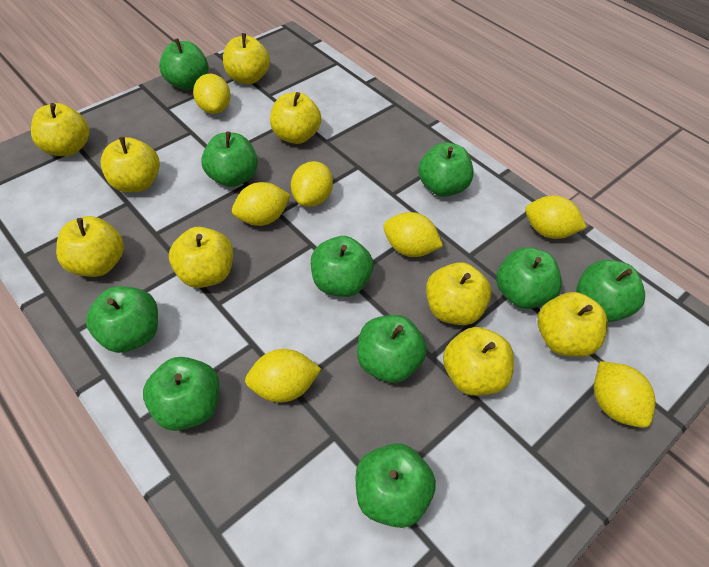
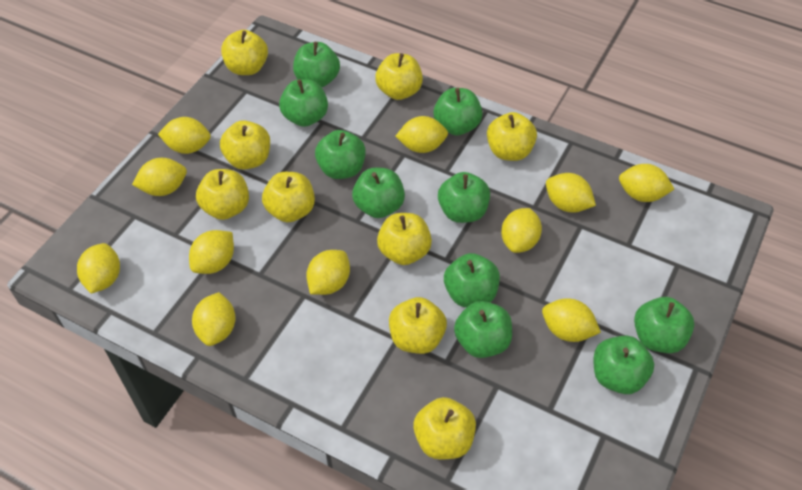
yellow lemon: 7 -> 11

